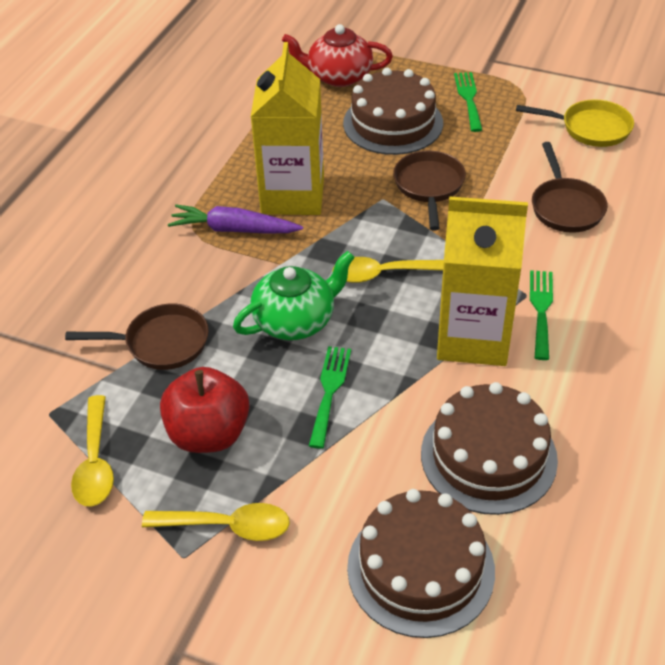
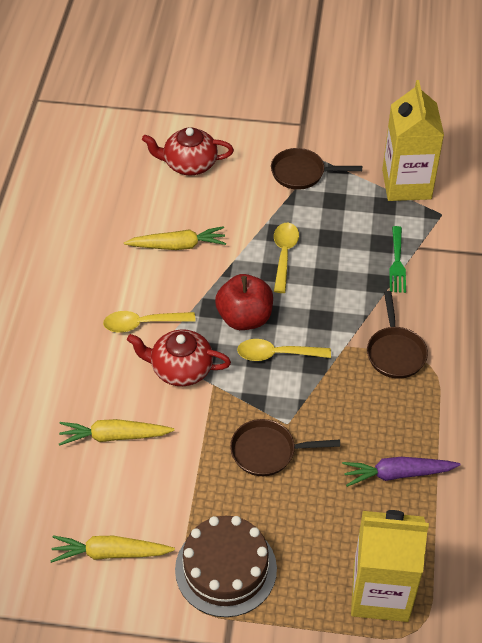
brown cake: 3 -> 1
green fork: 3 -> 1
green teapot: 1 -> 0
red teapot: 1 -> 2
yellow carrot: 0 -> 3
yellow pan: 1 -> 0

